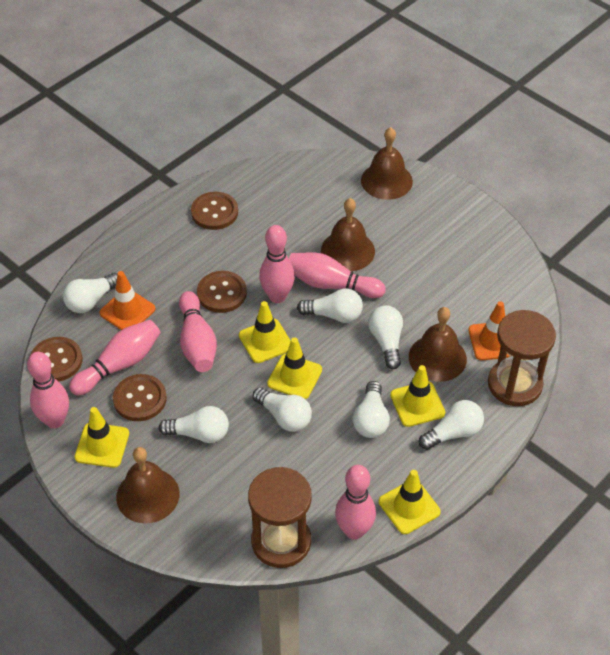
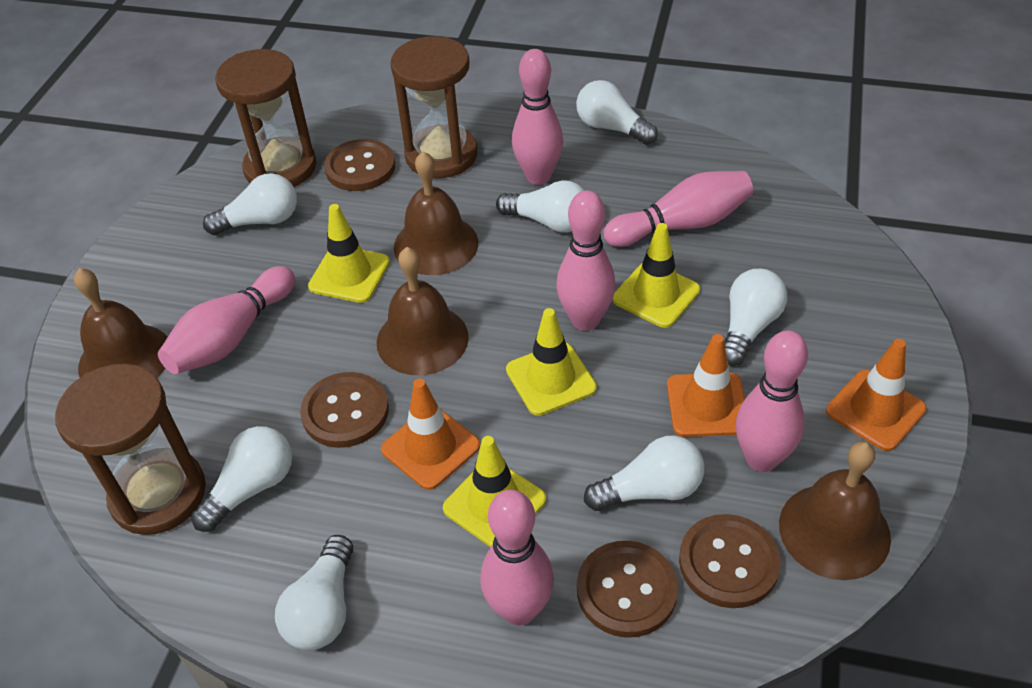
brown hourglass: 2 -> 3
orange traffic cone: 2 -> 3
yellow traffic cone: 5 -> 4

